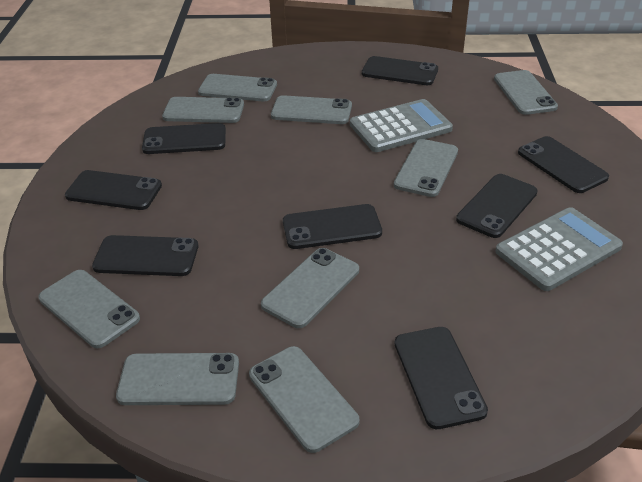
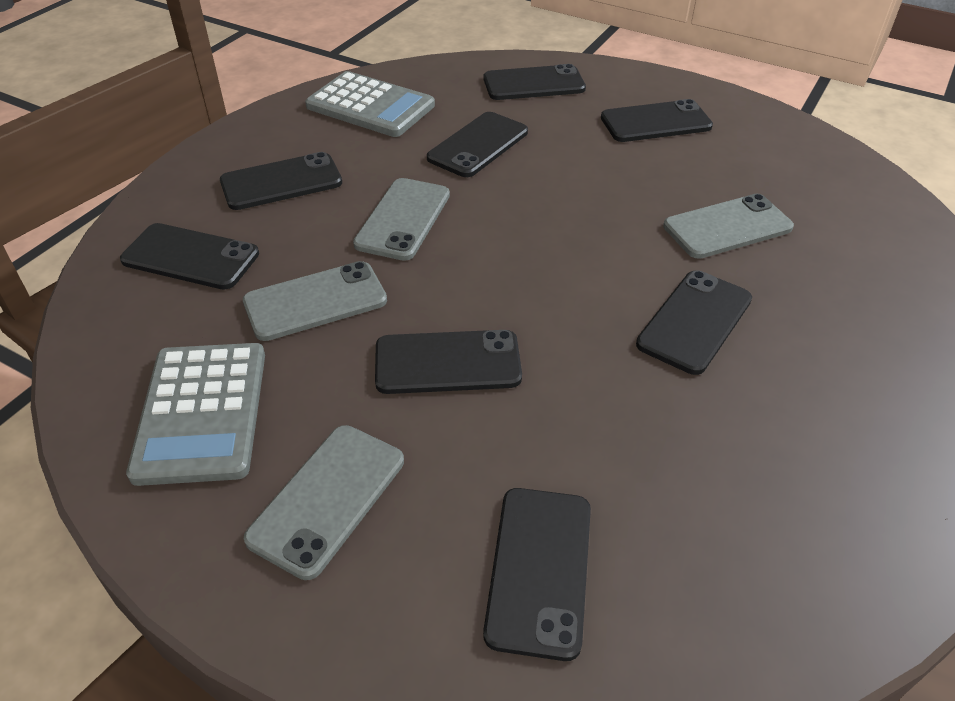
grey phone: 9 -> 4

